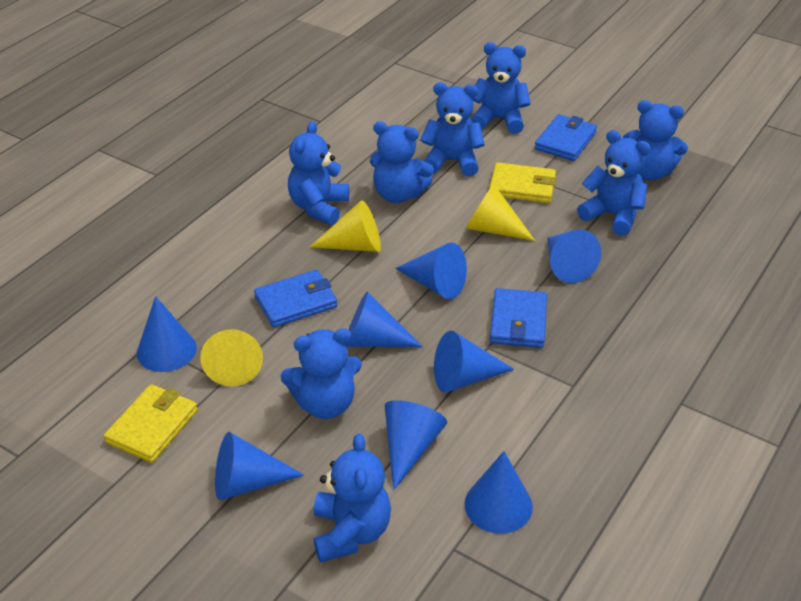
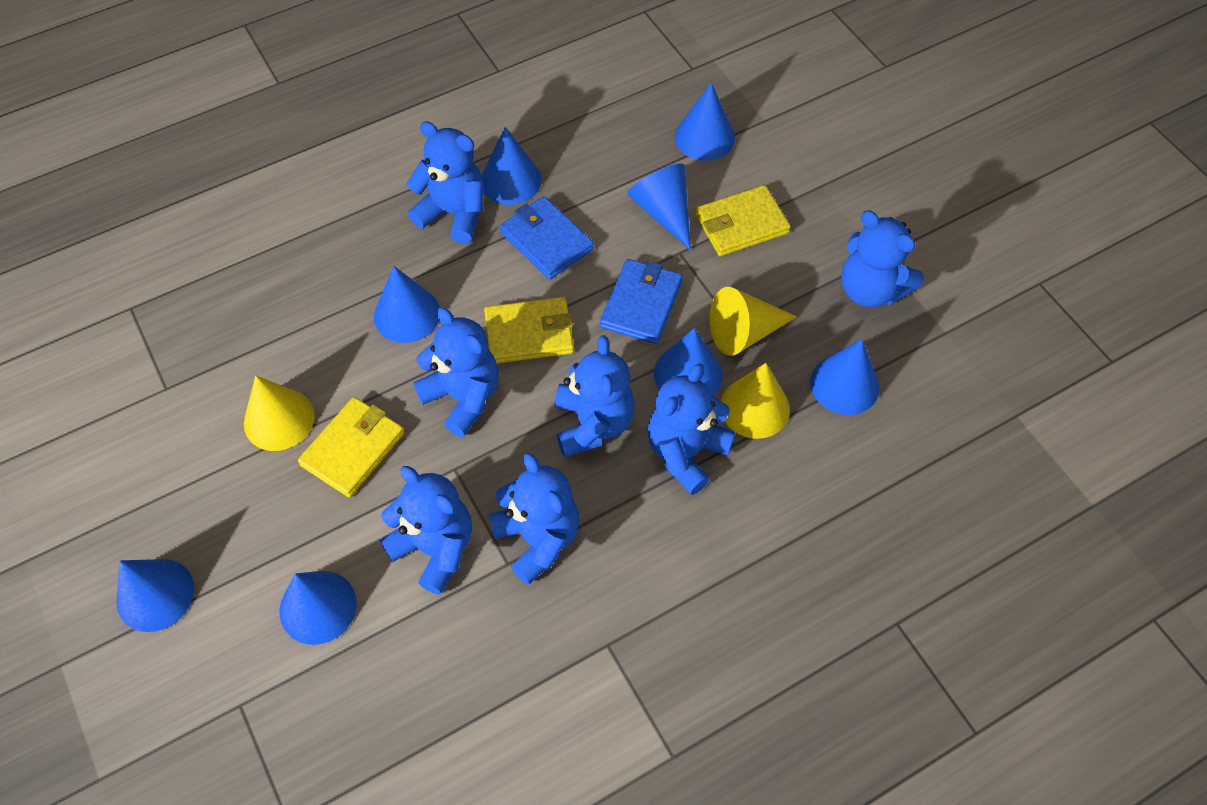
blue teddy bear: 8 -> 7
blue wallet: 3 -> 2
yellow wallet: 2 -> 3

